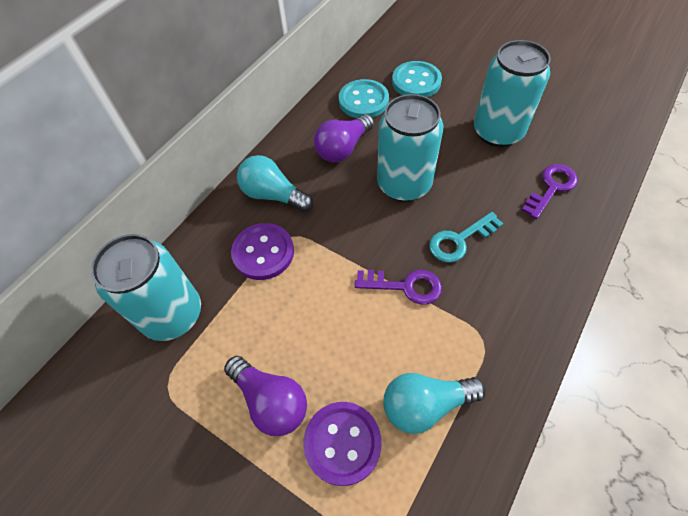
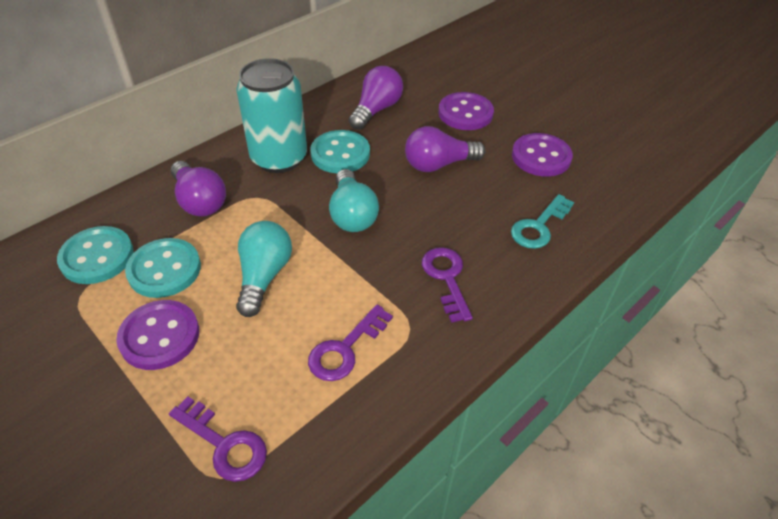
purple button: 2 -> 3
purple key: 2 -> 3
purple light bulb: 2 -> 3
turquoise button: 2 -> 3
turquoise can: 3 -> 1

